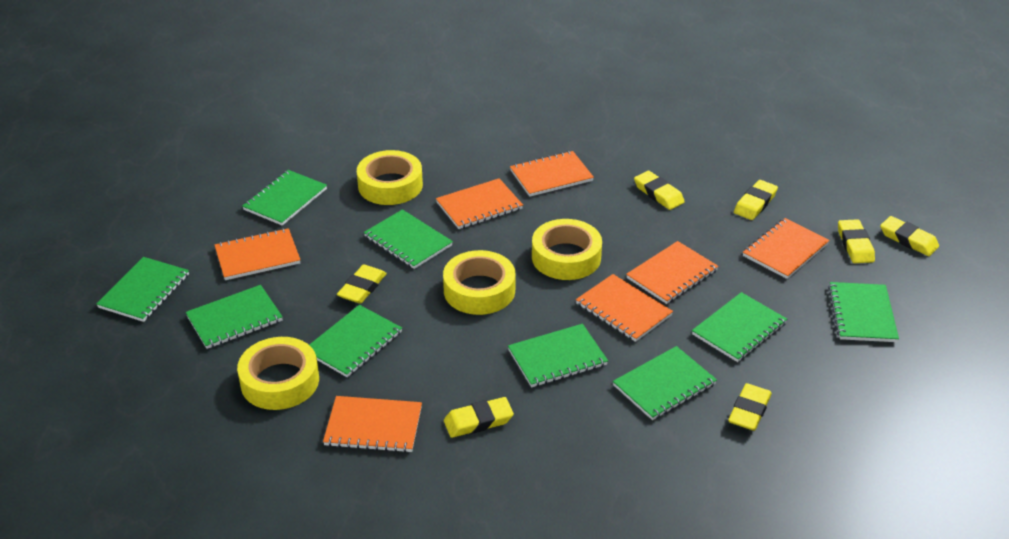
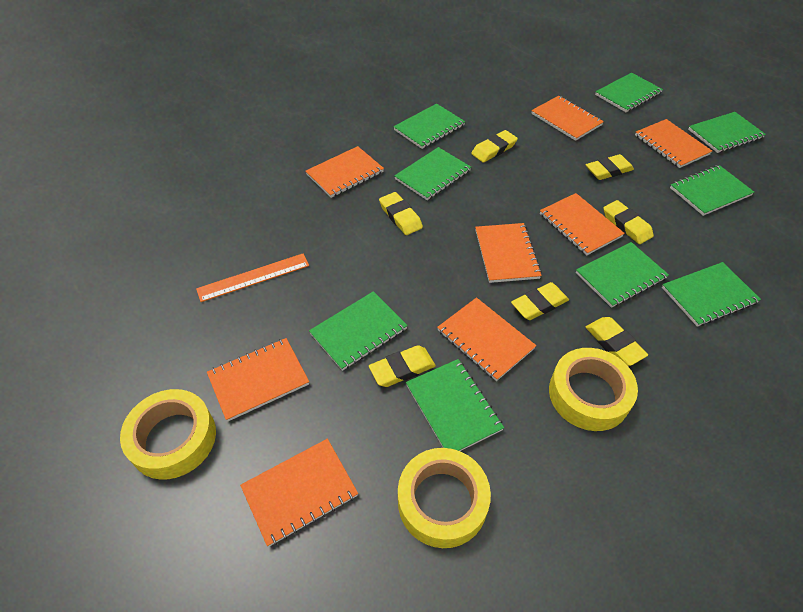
orange notebook: 7 -> 8
orange ruler: 0 -> 1
yellow tape: 4 -> 3

